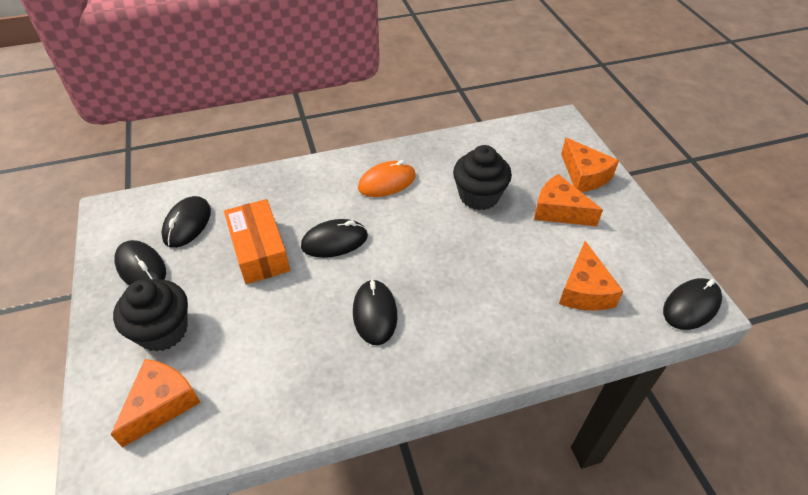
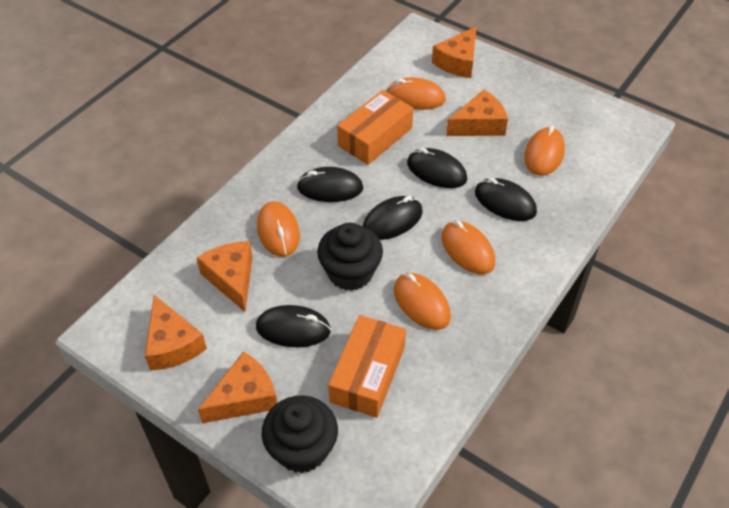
orange box: 1 -> 2
orange cheese: 4 -> 5
orange mouse: 1 -> 5

